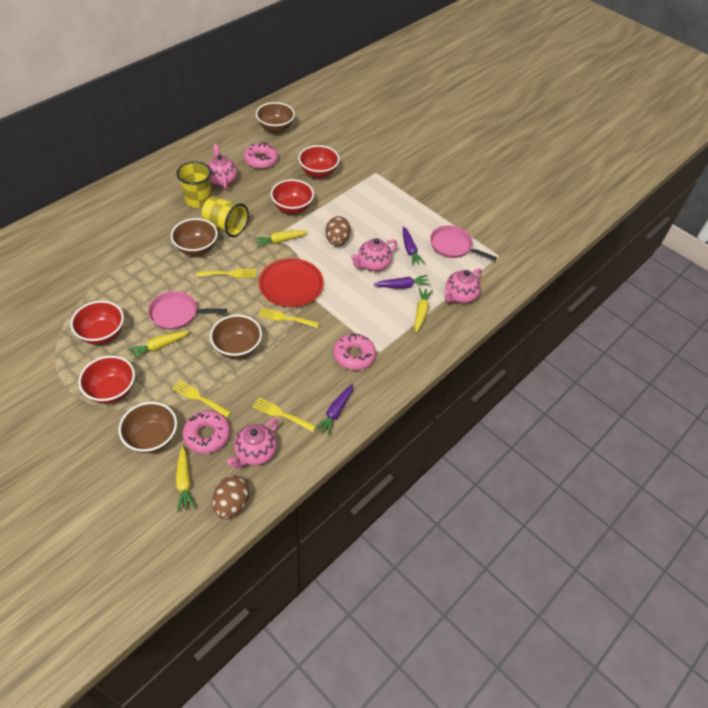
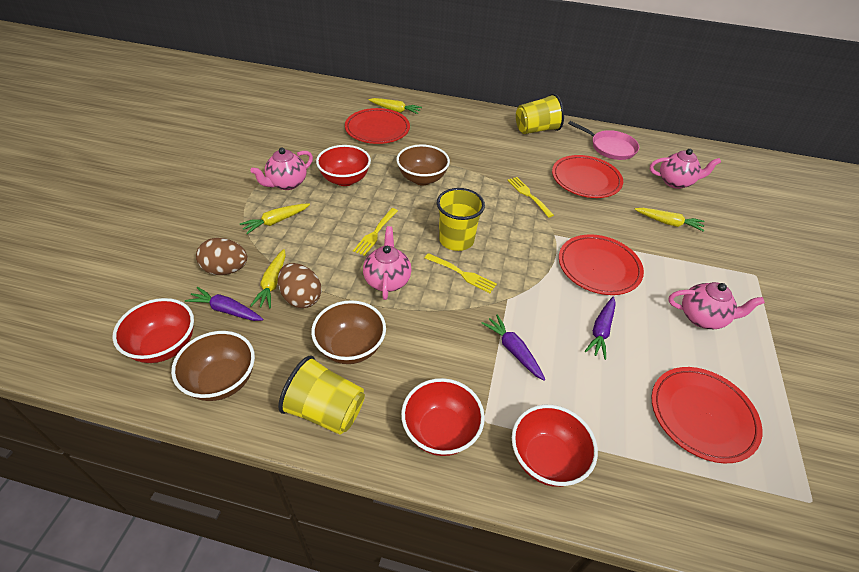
brown bowl: 4 -> 3
pink donut: 3 -> 0
pink pan: 2 -> 1
red plate: 1 -> 4
yellow cup: 2 -> 3
yellow fork: 4 -> 3

